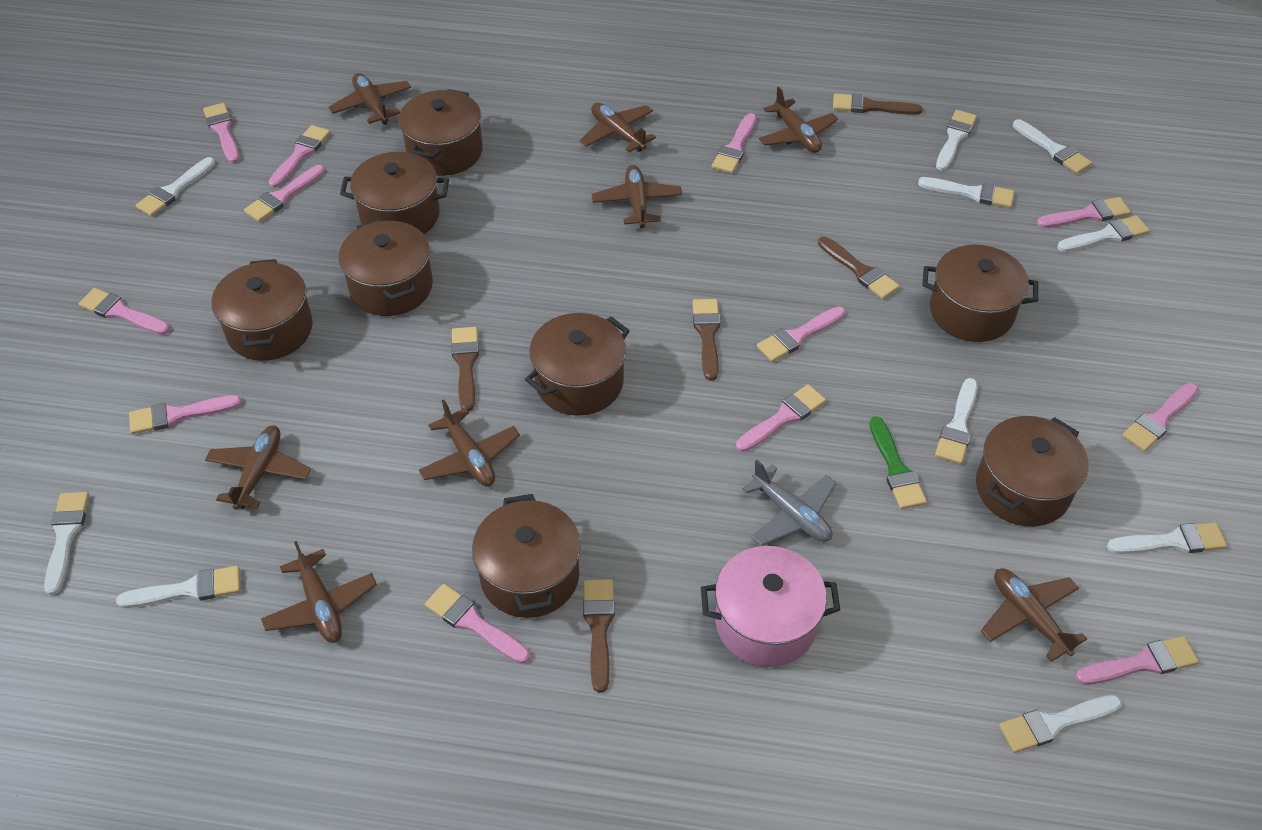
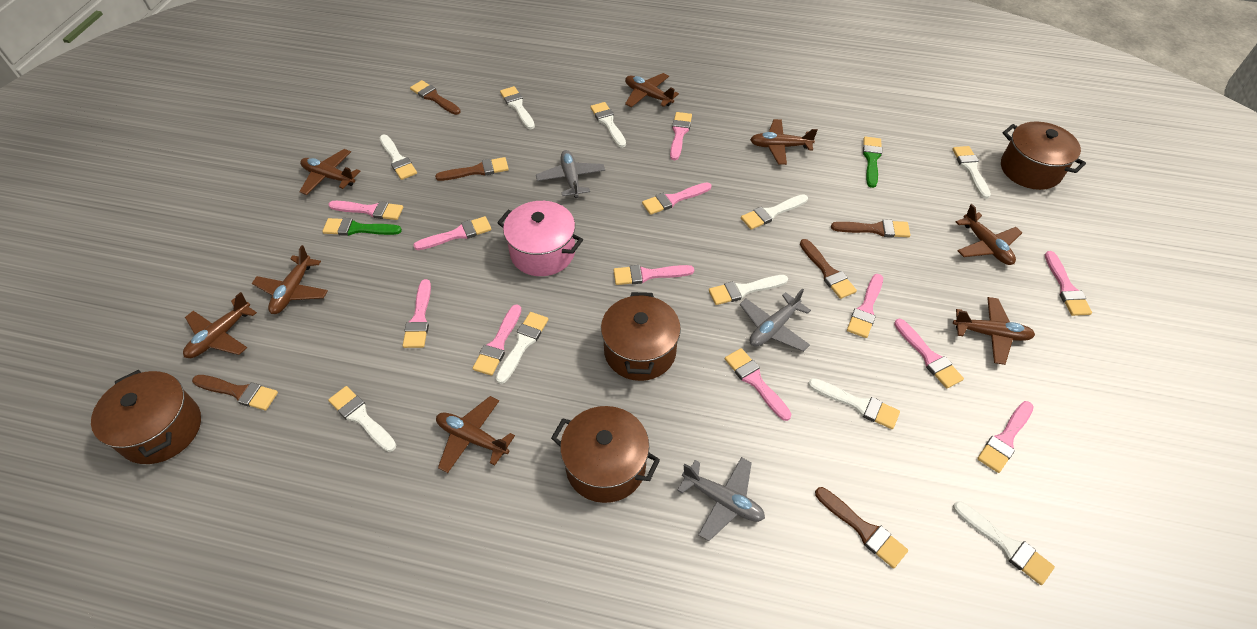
brown brush: 5 -> 6
brown pot: 8 -> 4
green brush: 1 -> 2
grey plane: 1 -> 3

